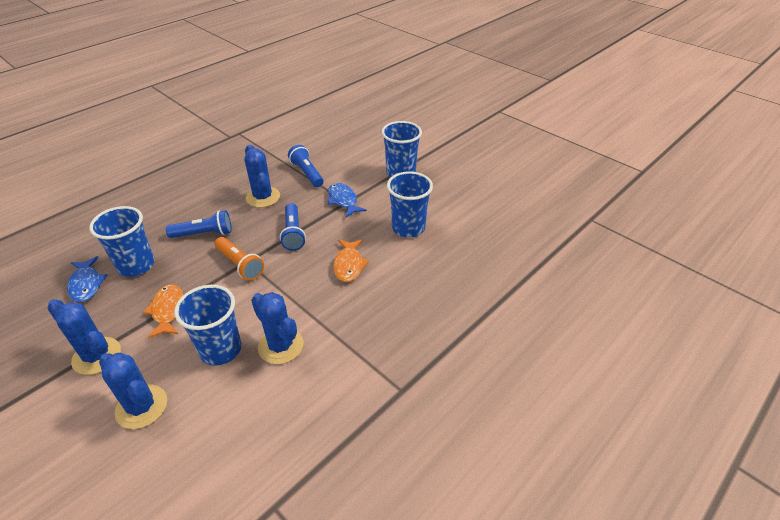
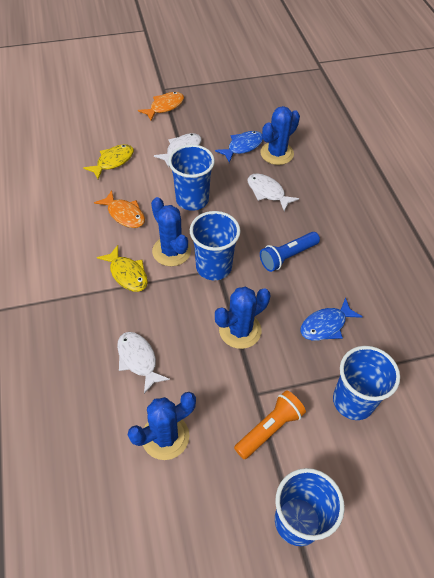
blue flashlight: 3 -> 1
white fish: 0 -> 3
yellow fish: 0 -> 2

